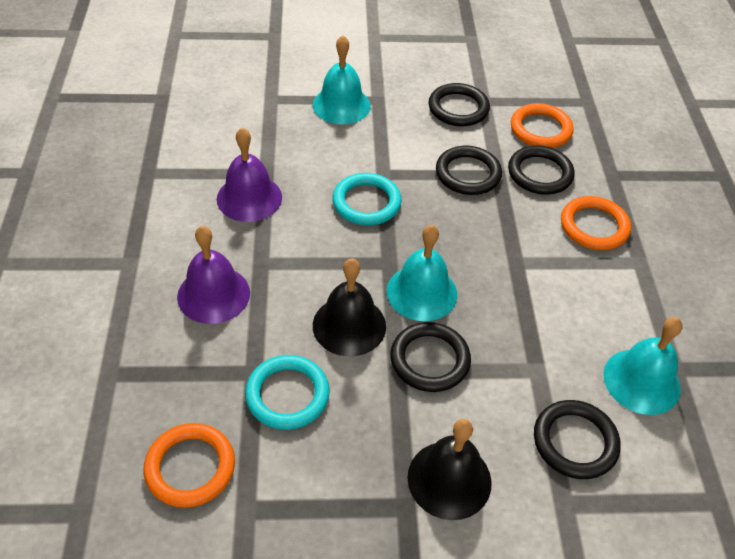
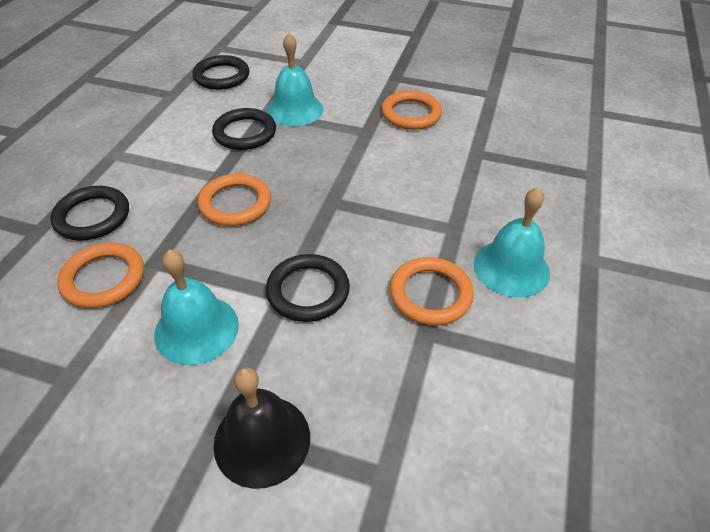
black bell: 2 -> 1
black ring: 5 -> 4
orange ring: 3 -> 4
purple bell: 2 -> 0
turquoise ring: 2 -> 0

